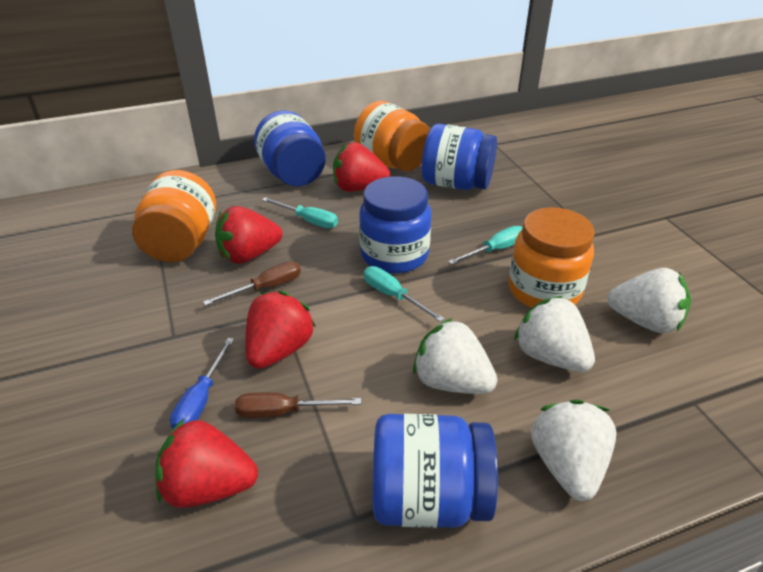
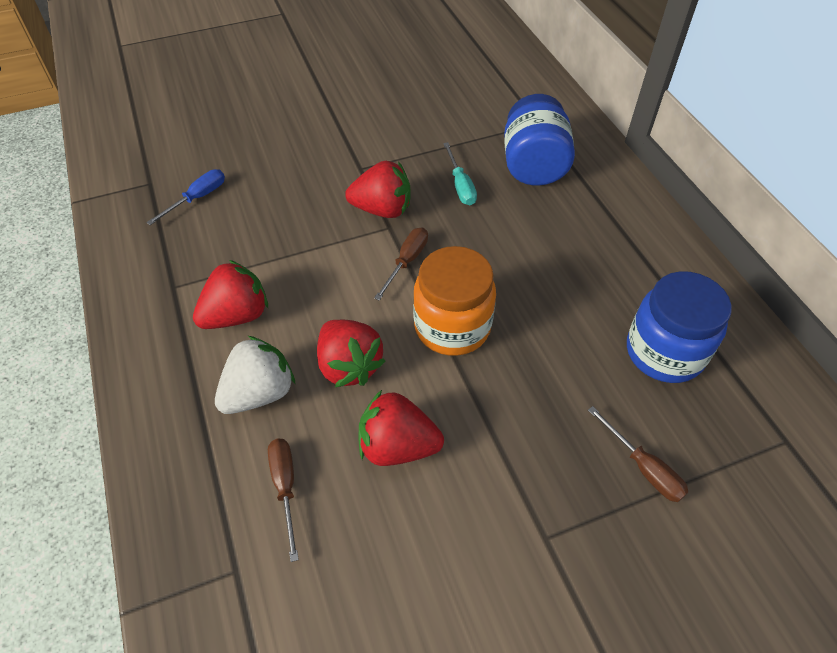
blue jar: 4 -> 2
brown screwdriver: 2 -> 3
orange jar: 3 -> 1
turquoise screwdriver: 3 -> 1
white strawberry: 4 -> 1

